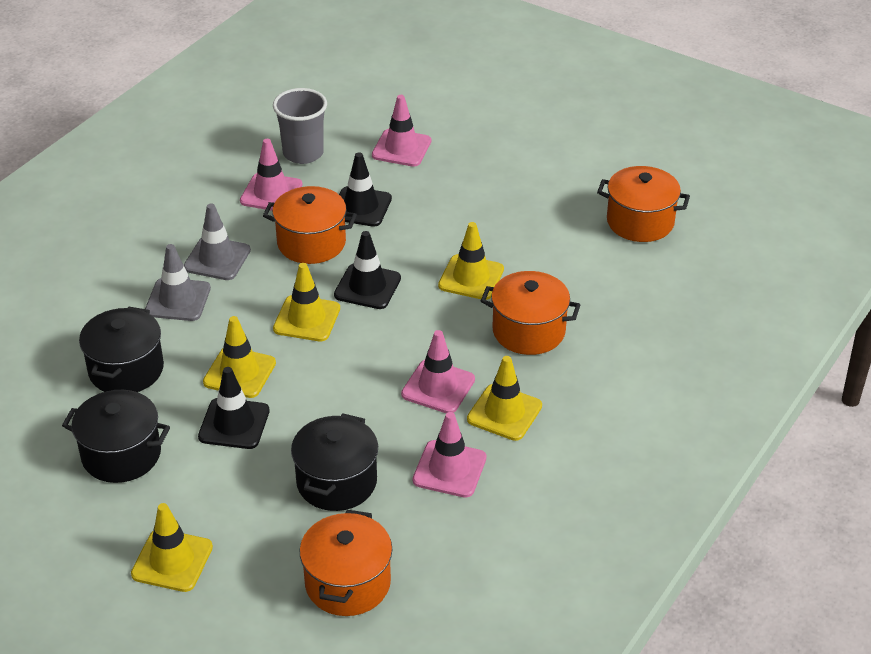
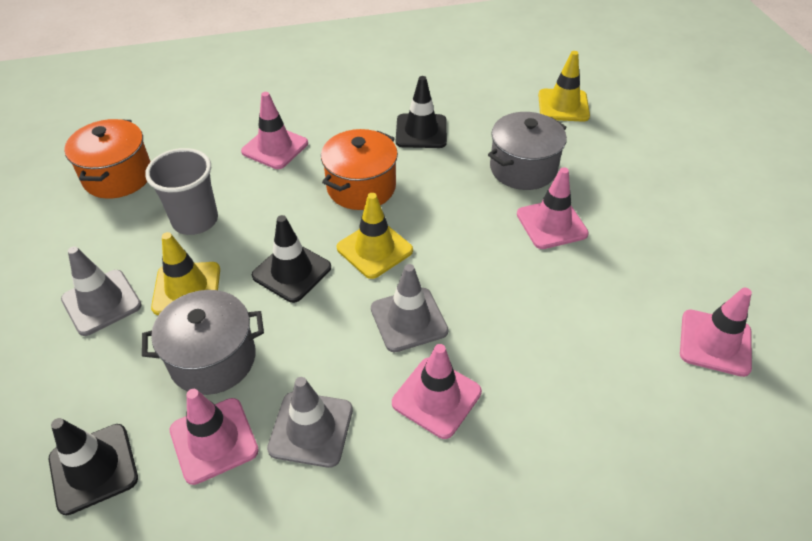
black pot: 3 -> 0
grey pot: 0 -> 2
grey traffic cone: 2 -> 3
orange pot: 4 -> 2
pink traffic cone: 4 -> 5
yellow traffic cone: 5 -> 3

